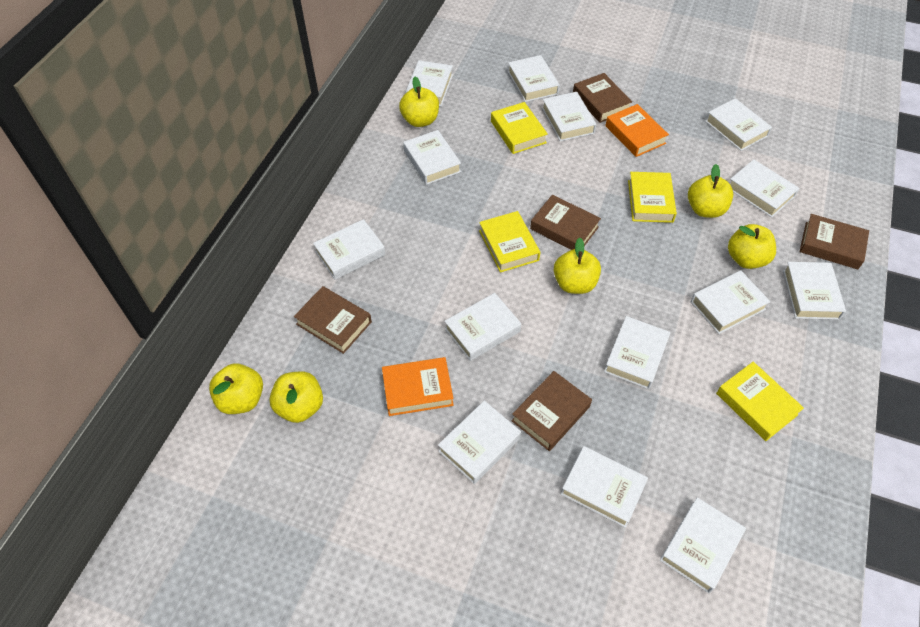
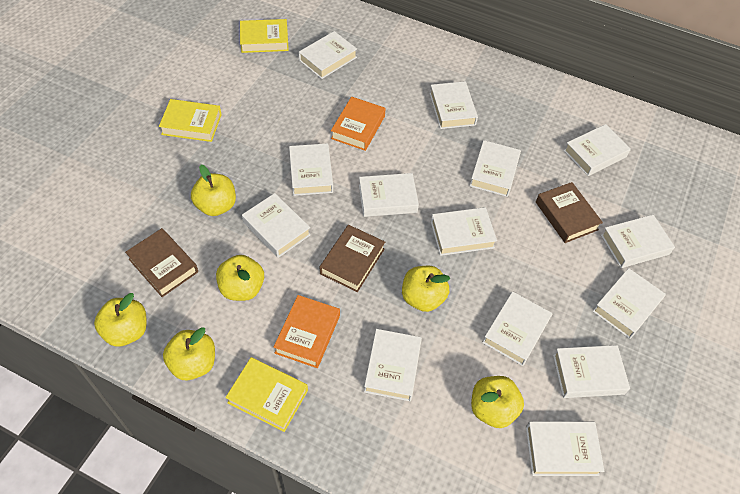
brown book: 5 -> 3
yellow book: 4 -> 3

